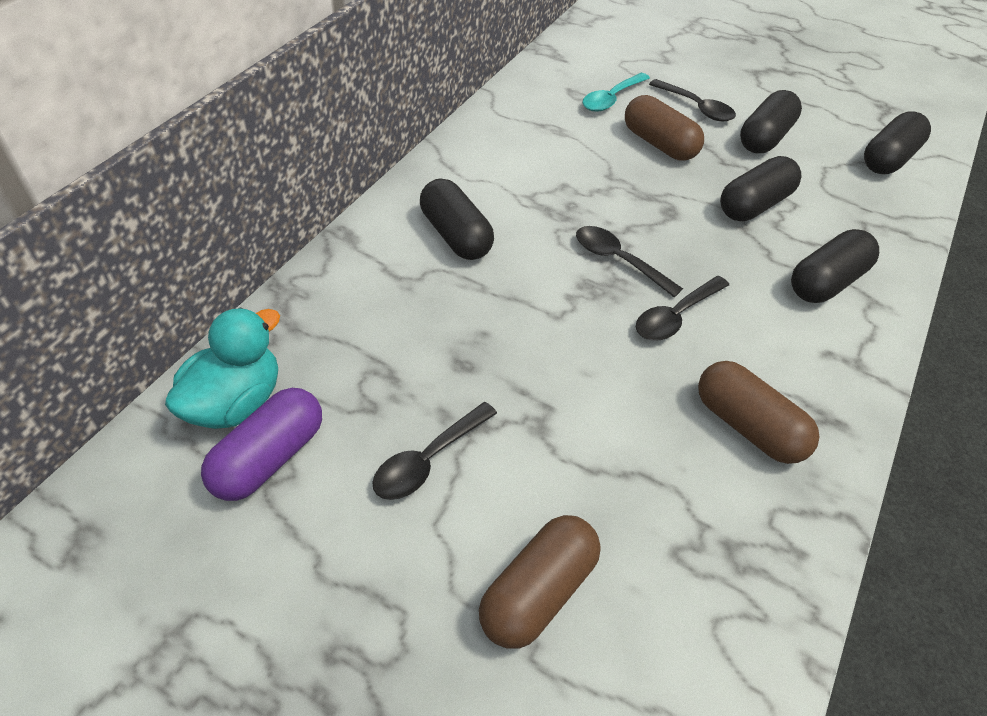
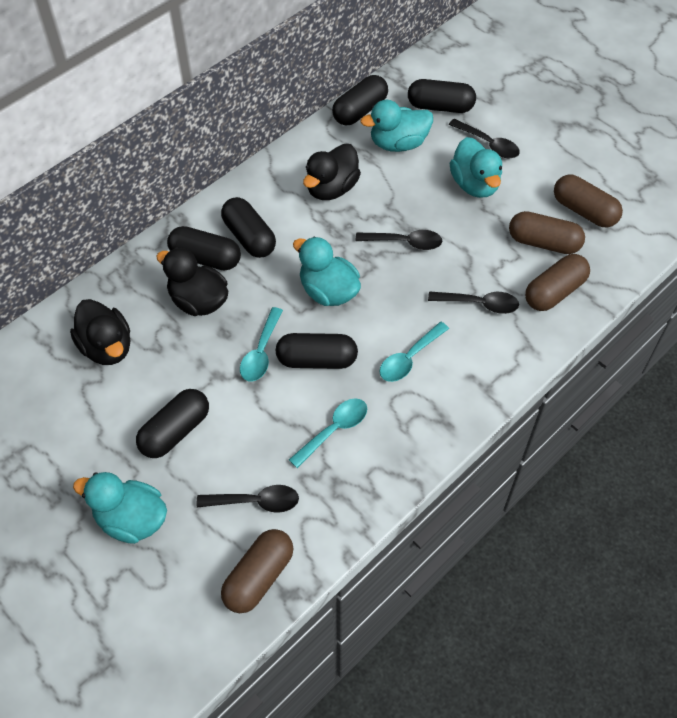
black capsule: 5 -> 6
black duck: 0 -> 3
brown capsule: 3 -> 4
purple capsule: 1 -> 0
turquoise duck: 1 -> 4
turquoise spoon: 1 -> 3

